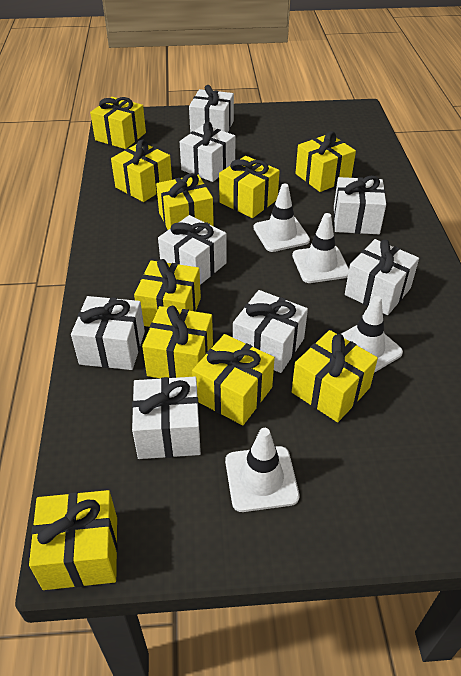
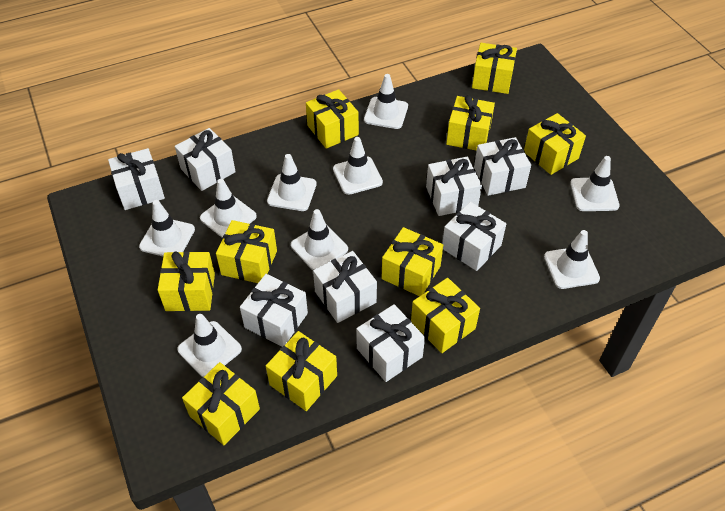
white traffic cone: 4 -> 9

